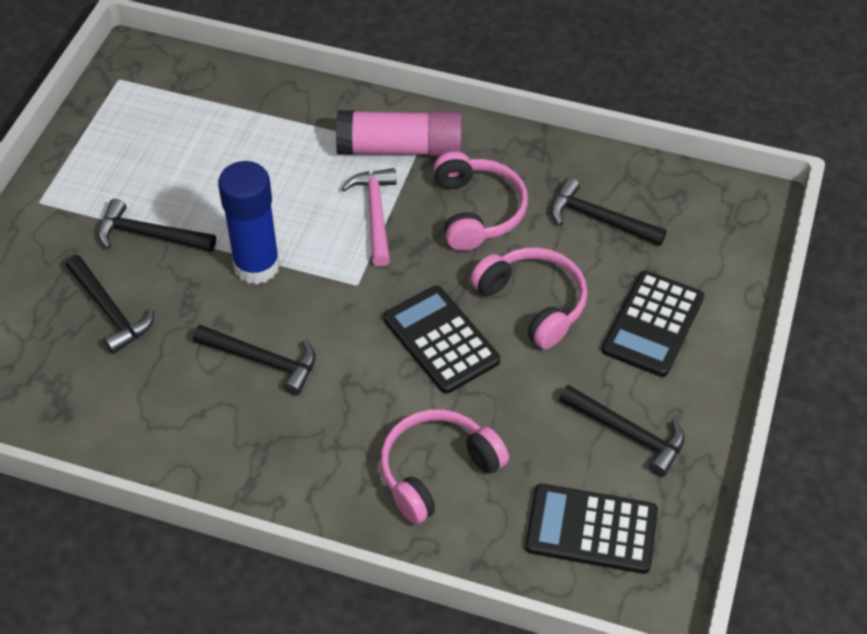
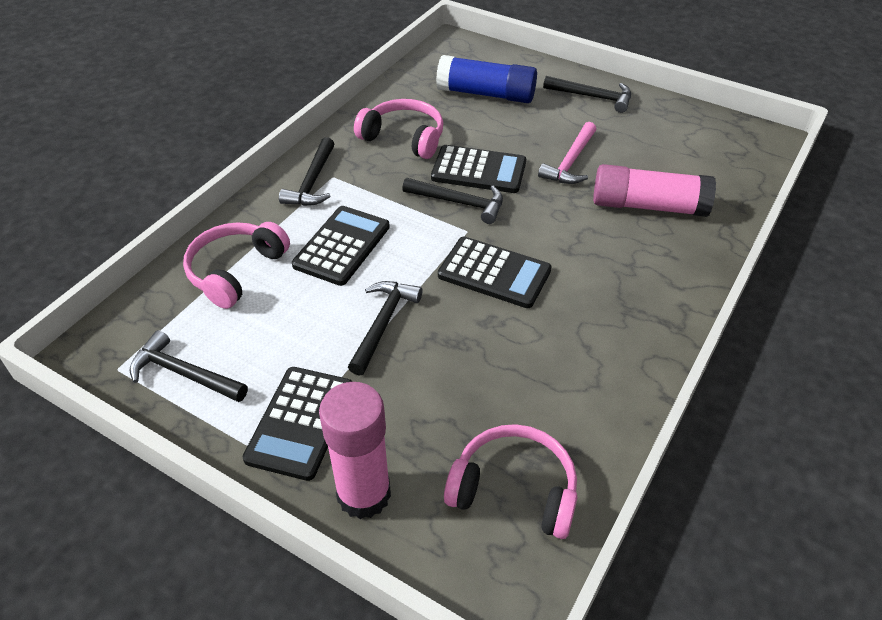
black calculator: 3 -> 4
pink glue stick: 1 -> 2

